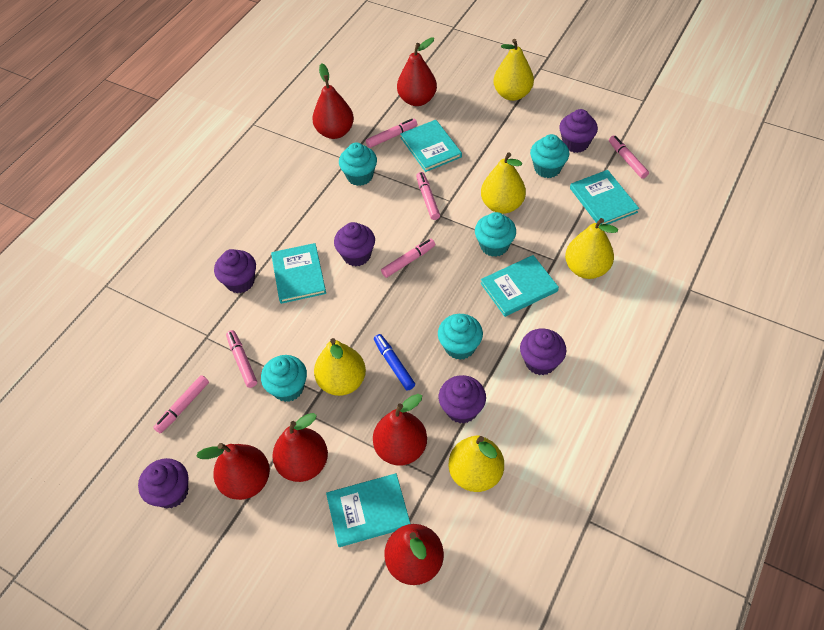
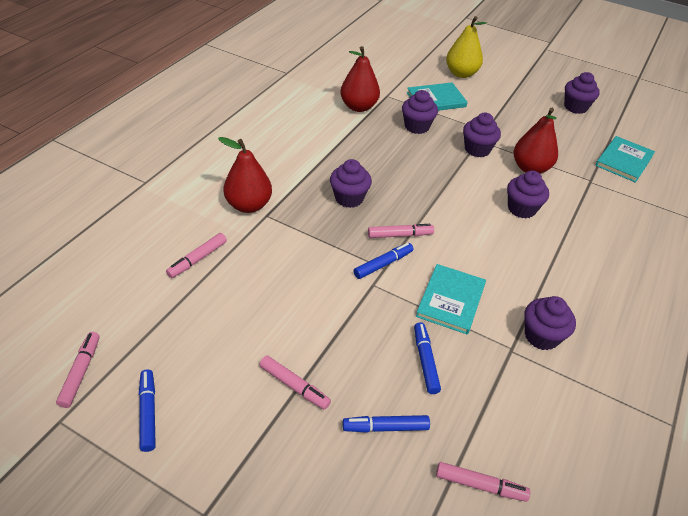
blue marker: 1 -> 4
pink marker: 6 -> 5
red pear: 6 -> 3
turquoise book: 5 -> 3
turquoise cupcake: 5 -> 0
yellow pear: 5 -> 1

